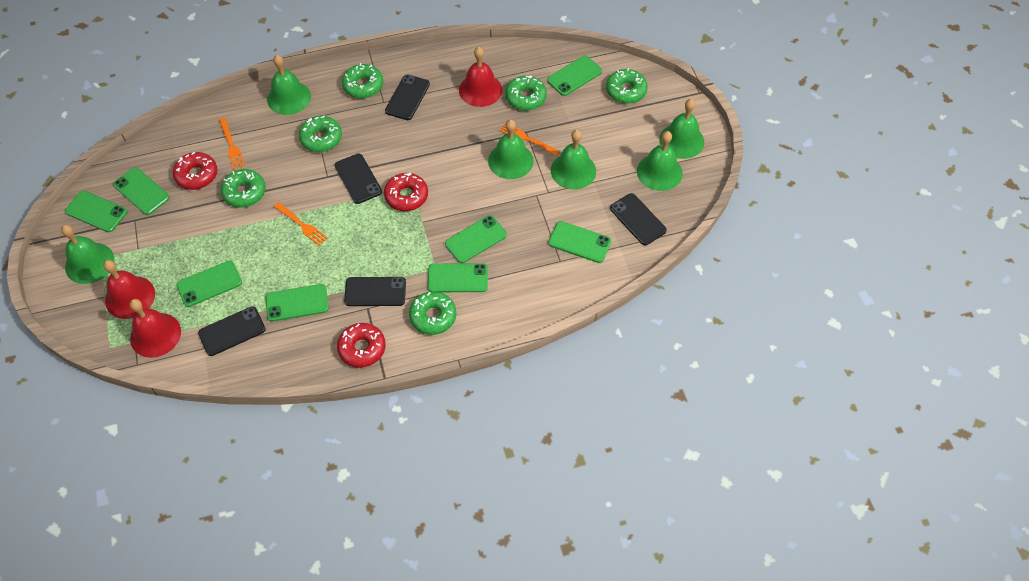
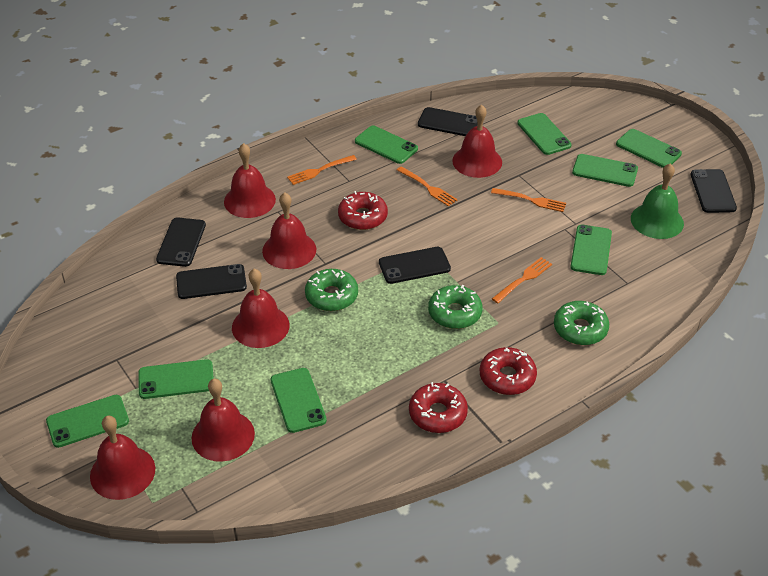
green bell: 6 -> 1
green donut: 6 -> 3
orange fork: 3 -> 4
red bell: 3 -> 6

